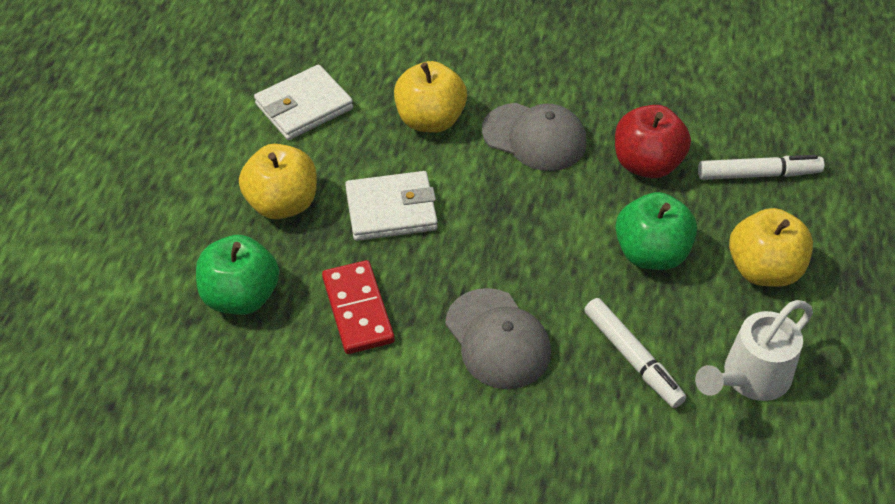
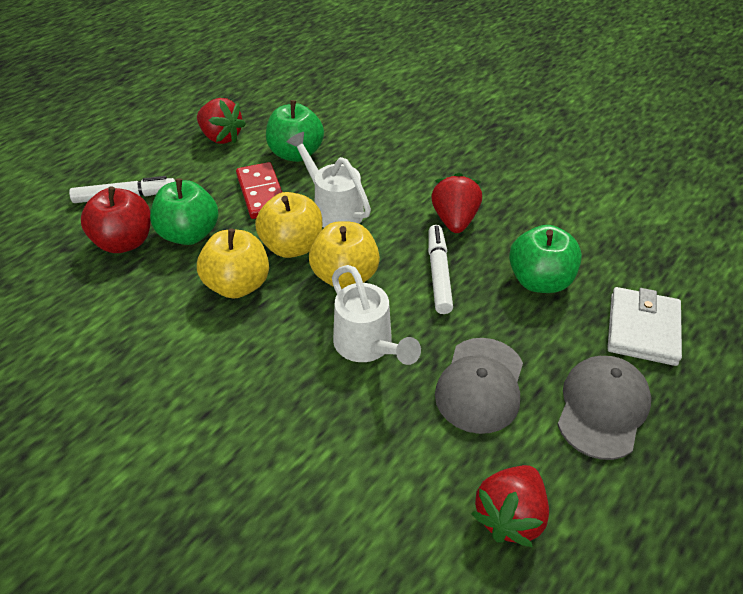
green apple: 2 -> 3
red strawberry: 0 -> 3
white wallet: 2 -> 1
white watering can: 1 -> 2

